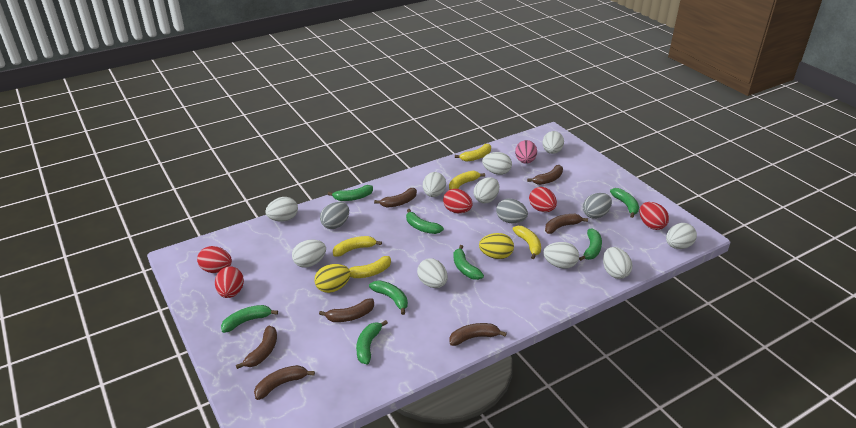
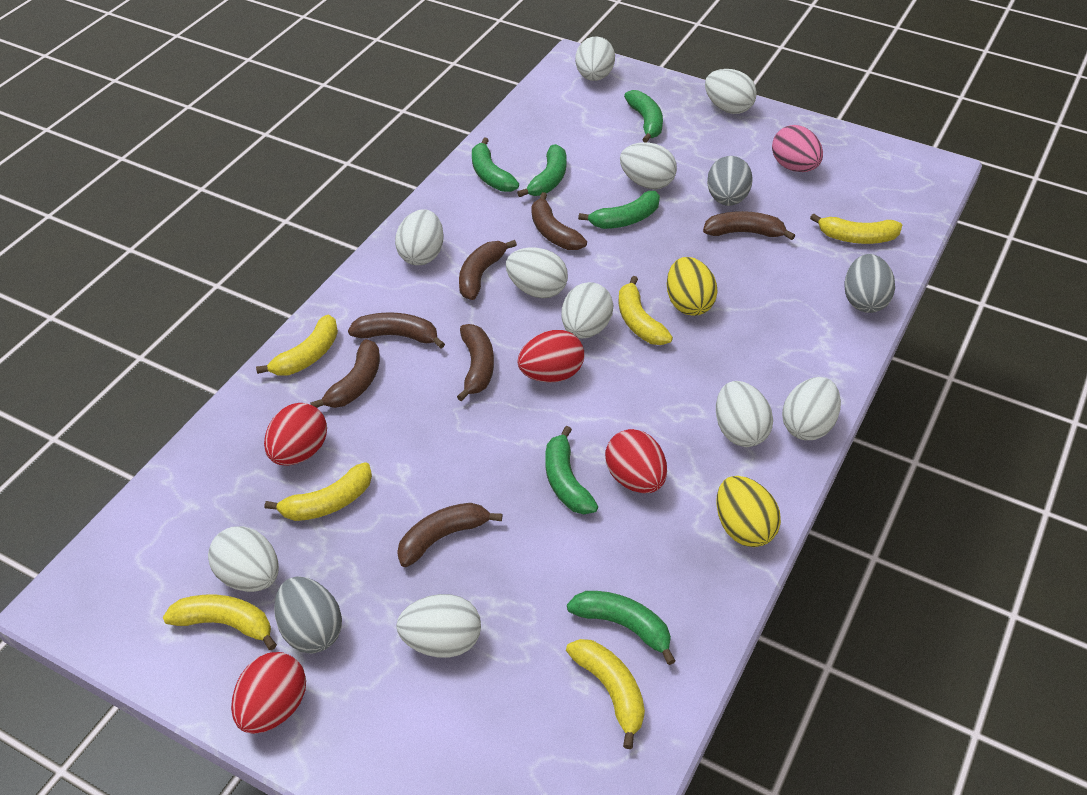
green banana: 8 -> 6
red egg: 5 -> 4
yellow banana: 5 -> 6

